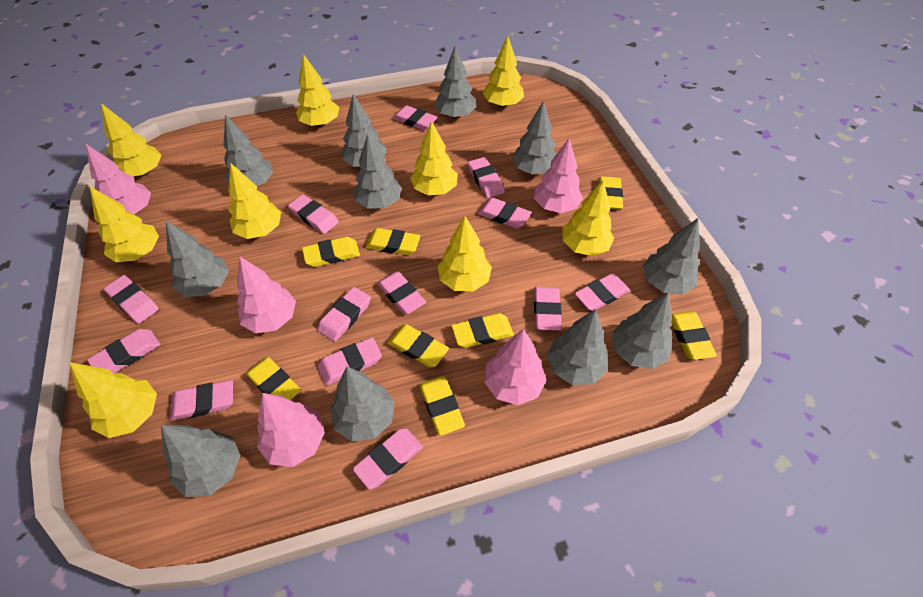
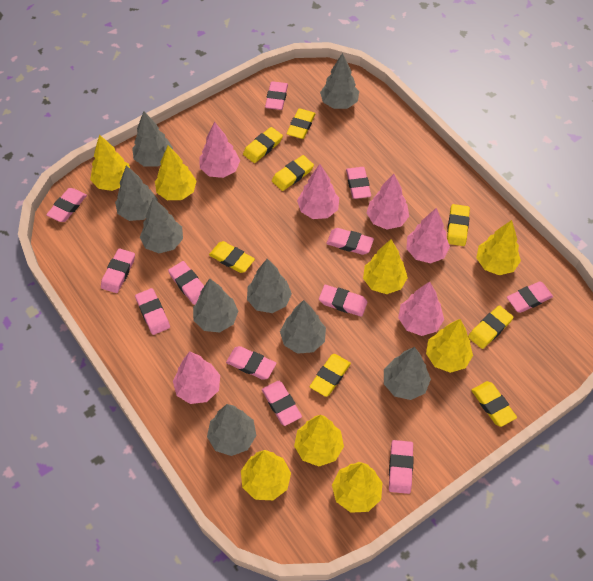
grey tree: 11 -> 9
pink eraser: 13 -> 12
pink tree: 5 -> 6
yellow tree: 9 -> 8

